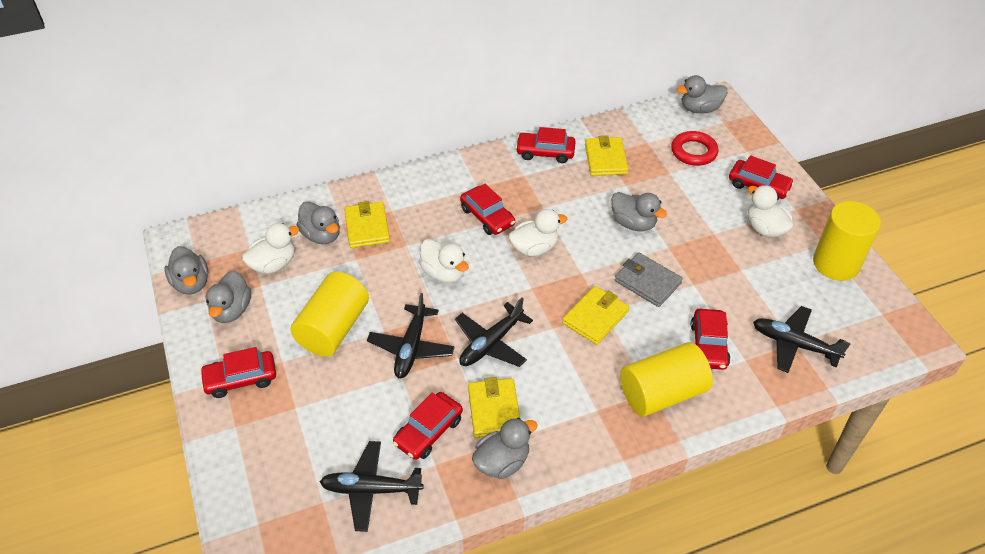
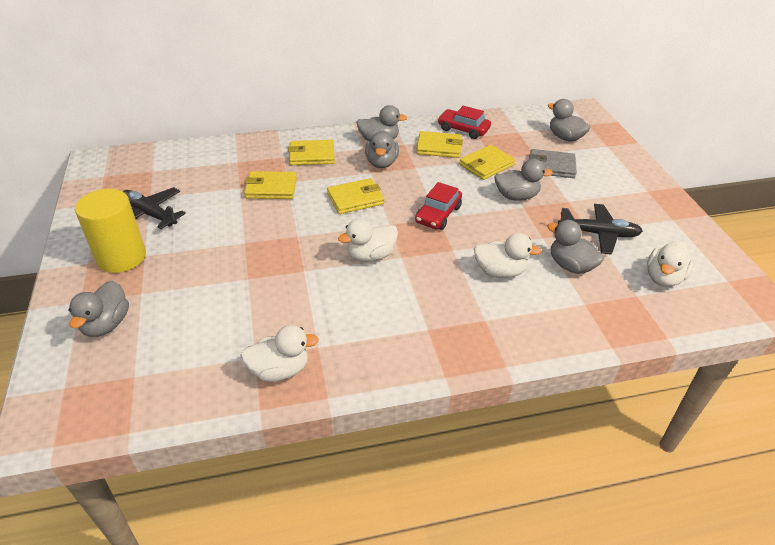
black plane: 4 -> 2
red car: 6 -> 2
red ring: 1 -> 0
yellow cylinder: 3 -> 1
yellow wallet: 4 -> 5

